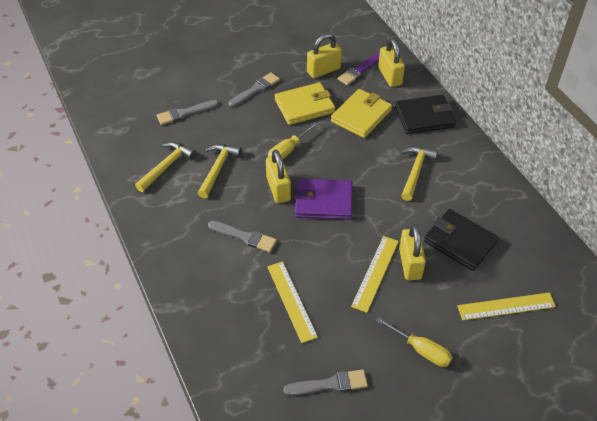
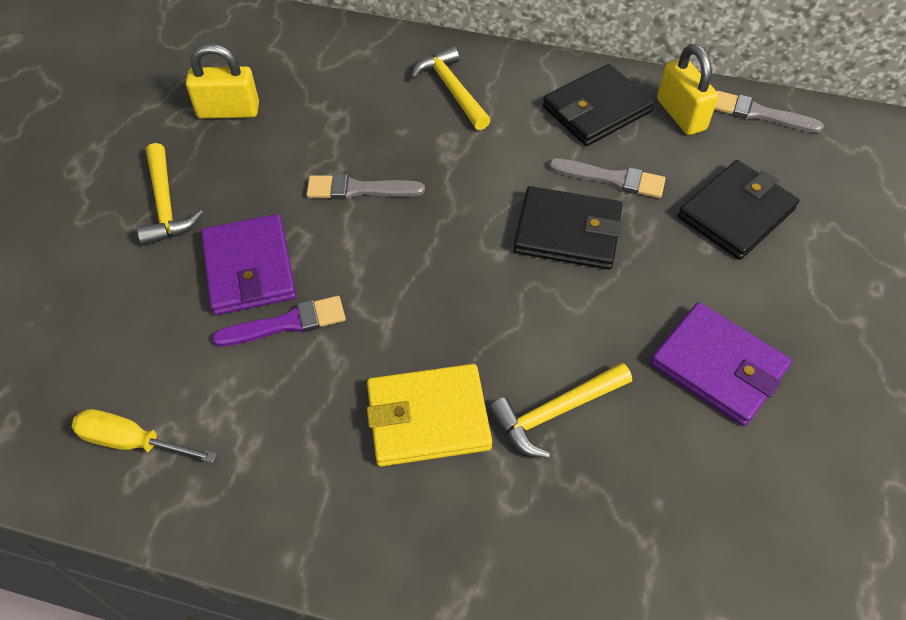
black wallet: 2 -> 3
grey brush: 4 -> 3
purple wallet: 1 -> 2
yellow padlock: 4 -> 2
yellow ruler: 3 -> 0
yellow screwdriver: 2 -> 1
yellow wallet: 2 -> 1

